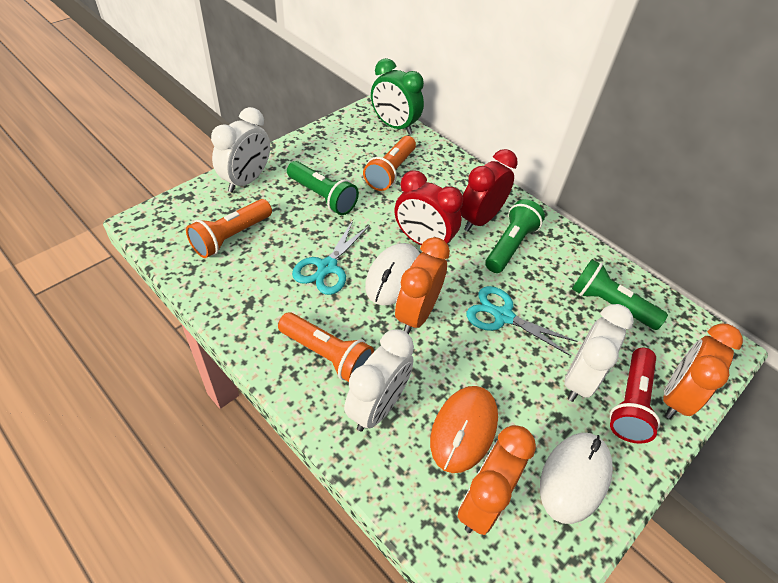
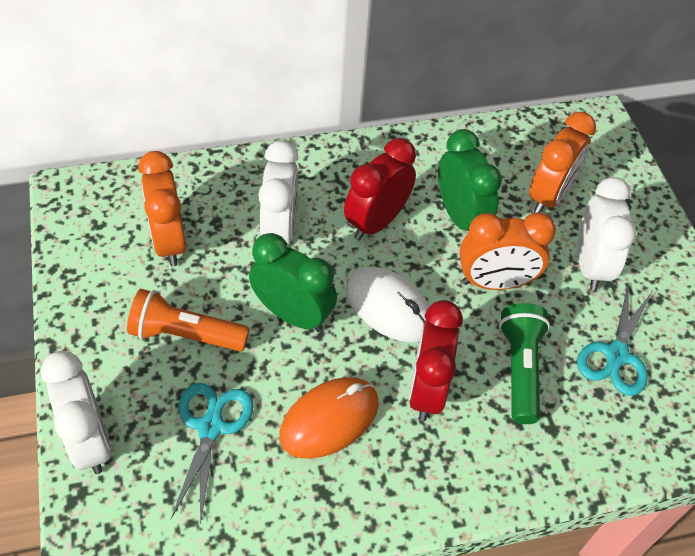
green clock: 1 -> 2
green flashlight: 3 -> 1
orange flashlight: 3 -> 1
red flashlight: 1 -> 0
white mouse: 2 -> 1

